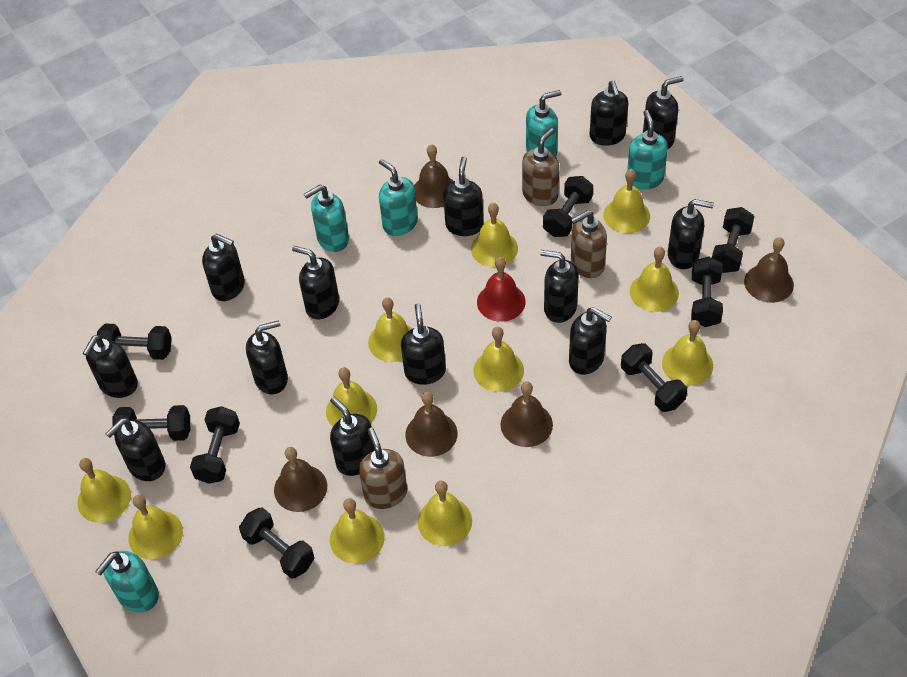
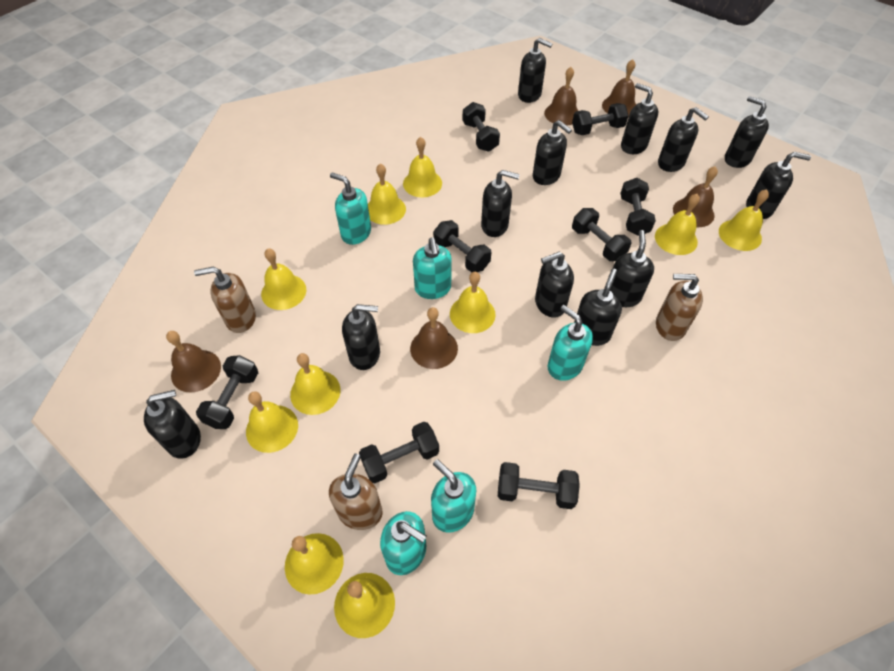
black soap dispenser: 13 -> 12
red bell: 1 -> 0
yellow bell: 11 -> 10

